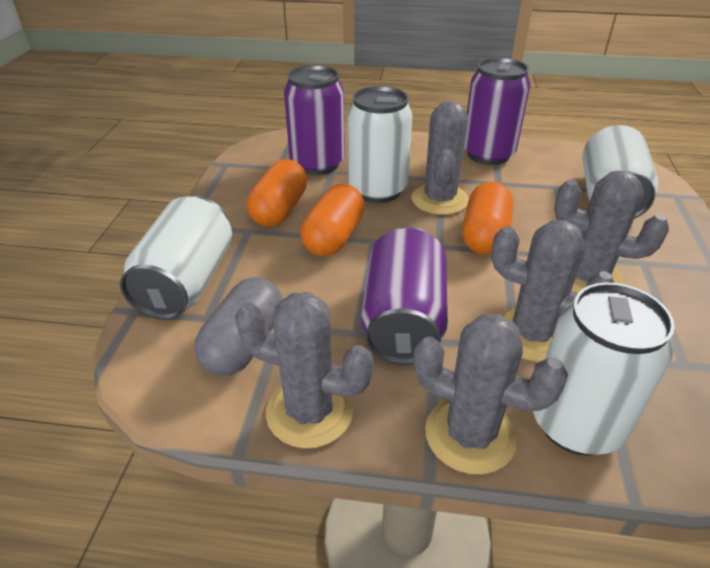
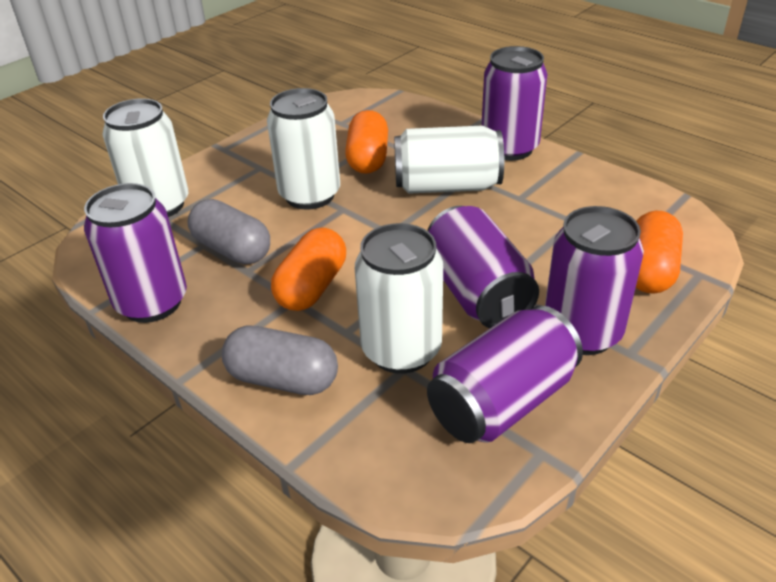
grey cactus: 5 -> 0
grey capsule: 1 -> 2
purple can: 3 -> 5

